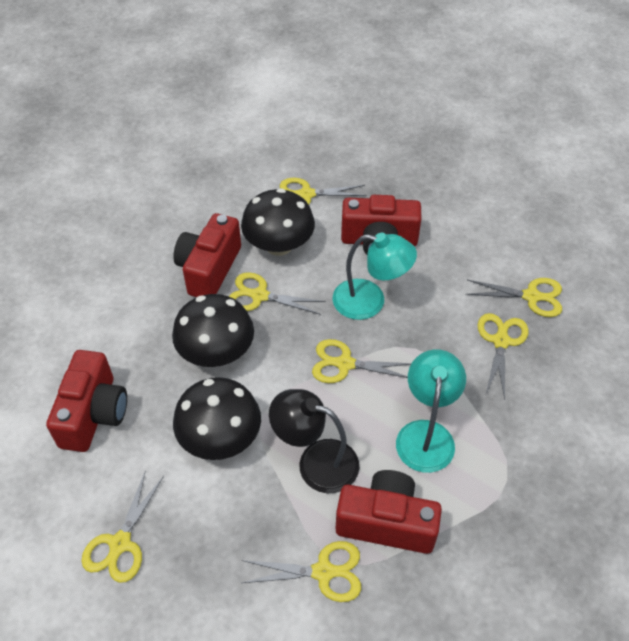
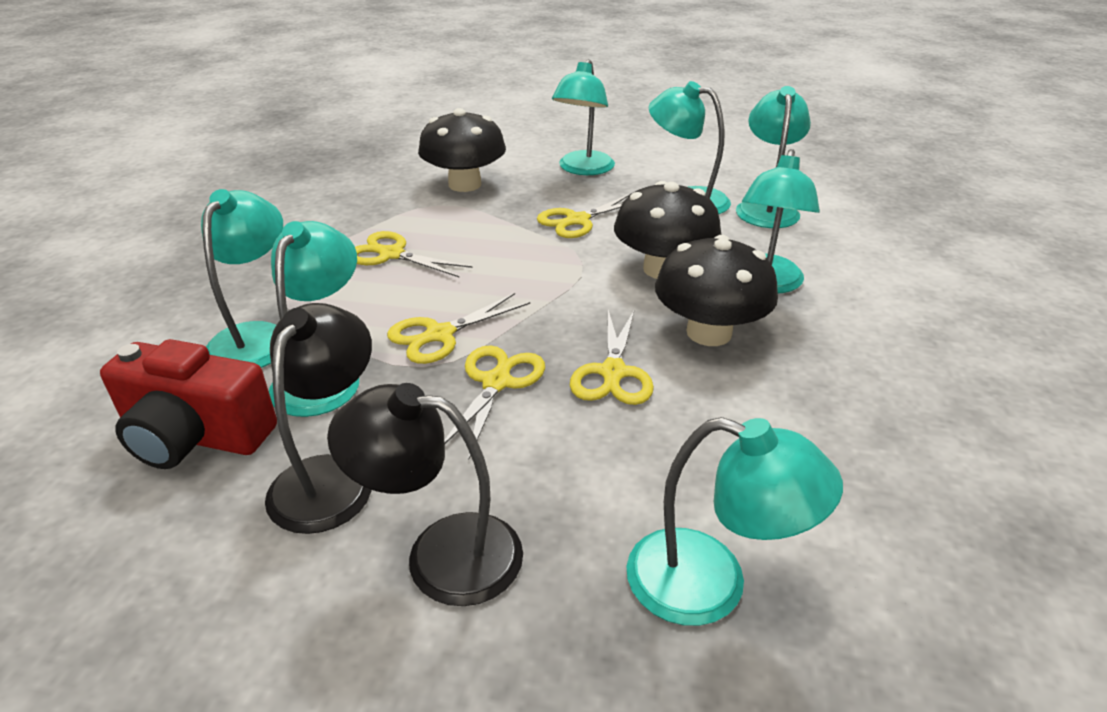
black lamp: 1 -> 2
red camera: 4 -> 1
turquoise lamp: 2 -> 7
yellow scissors: 7 -> 5

